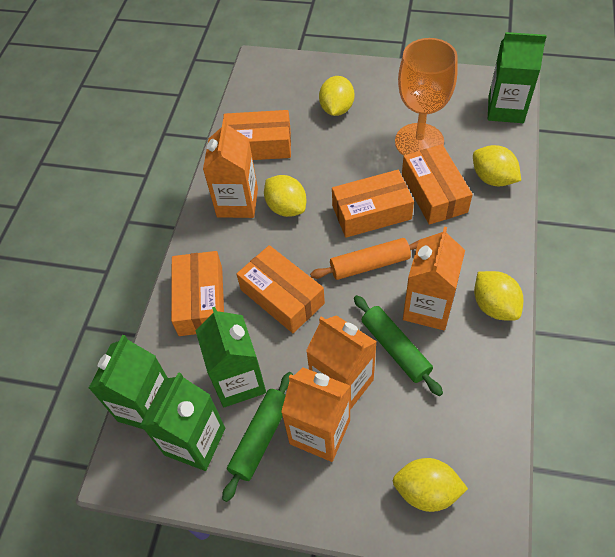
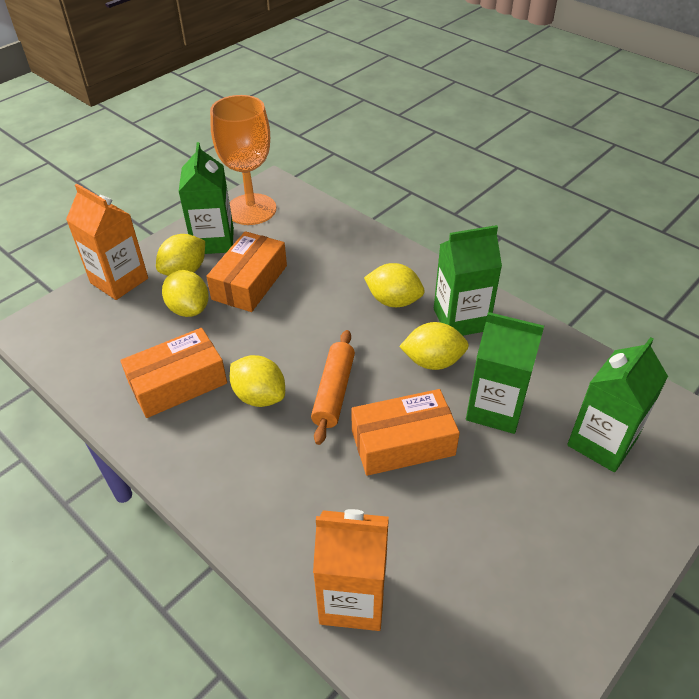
green rolling pin: 2 -> 0
orange box: 5 -> 3
orange carton: 4 -> 2

